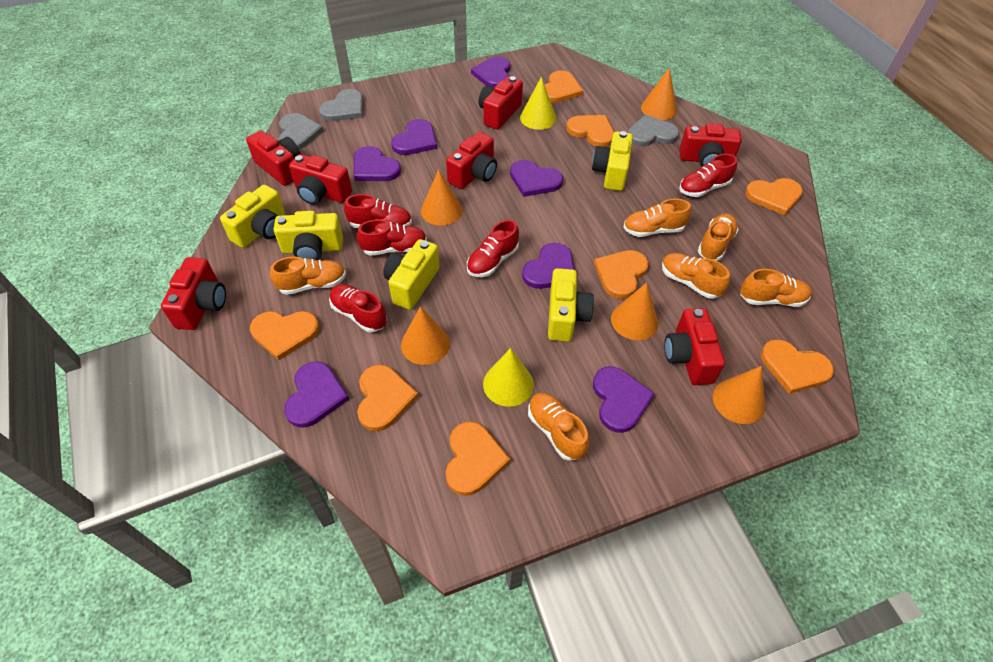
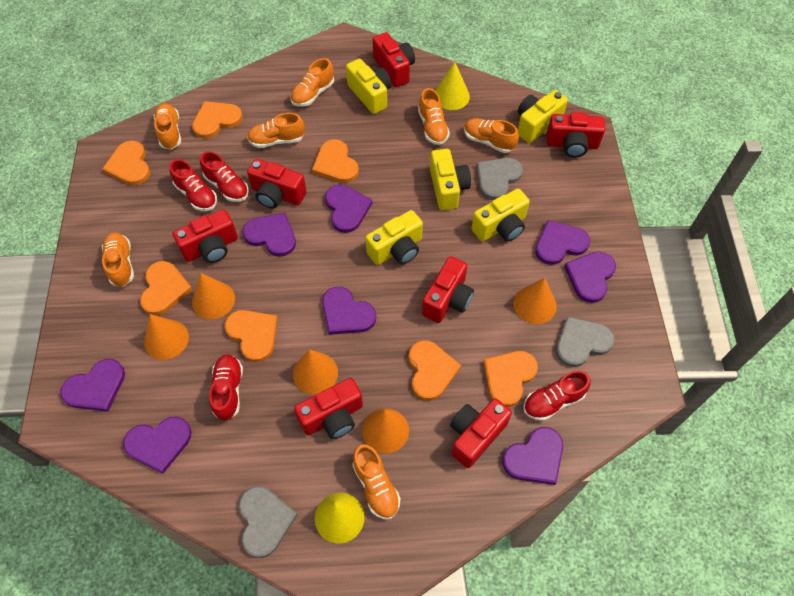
orange heart: 8 -> 7
orange shoe: 6 -> 7
purple heart: 7 -> 8
red shoe: 5 -> 4

